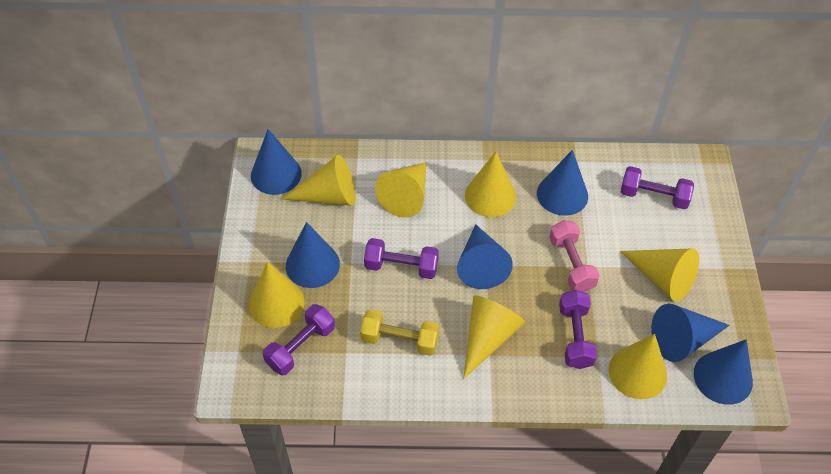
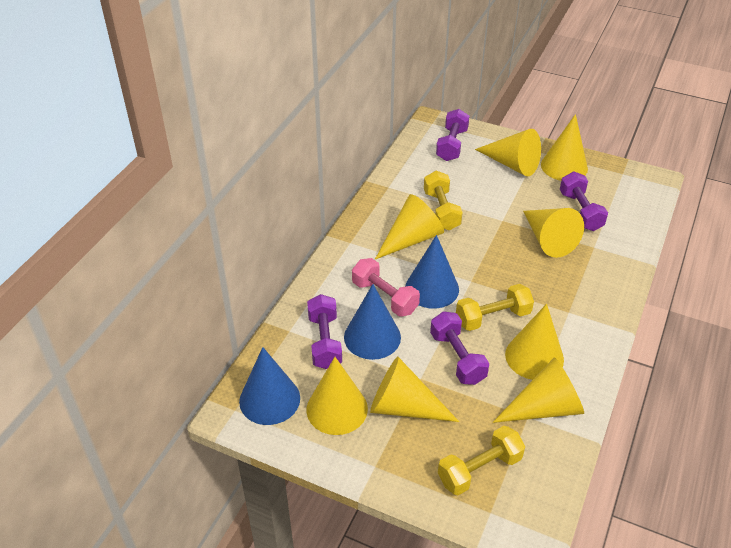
blue cone: 6 -> 3
yellow cone: 7 -> 8
yellow dumbbell: 1 -> 3

